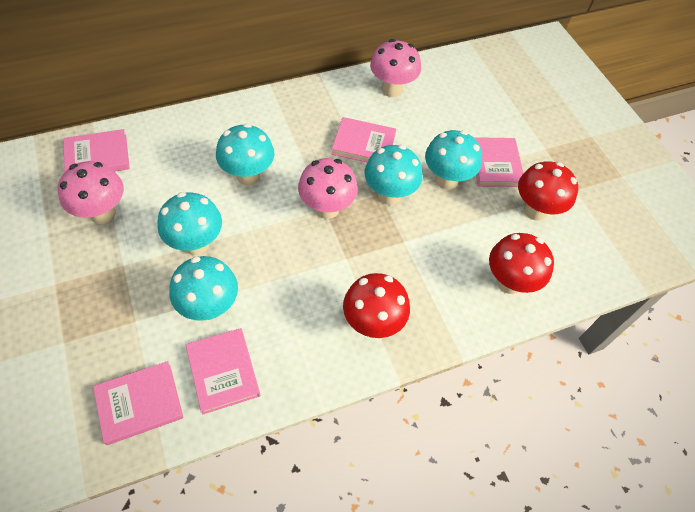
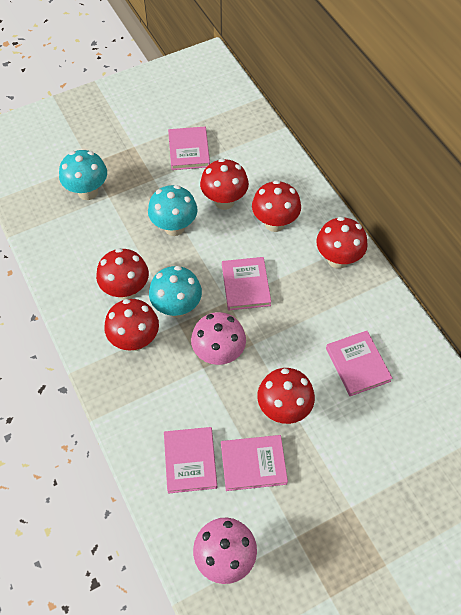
pink mushroom: 3 -> 2
red mushroom: 3 -> 6
turquoise mushroom: 5 -> 3

